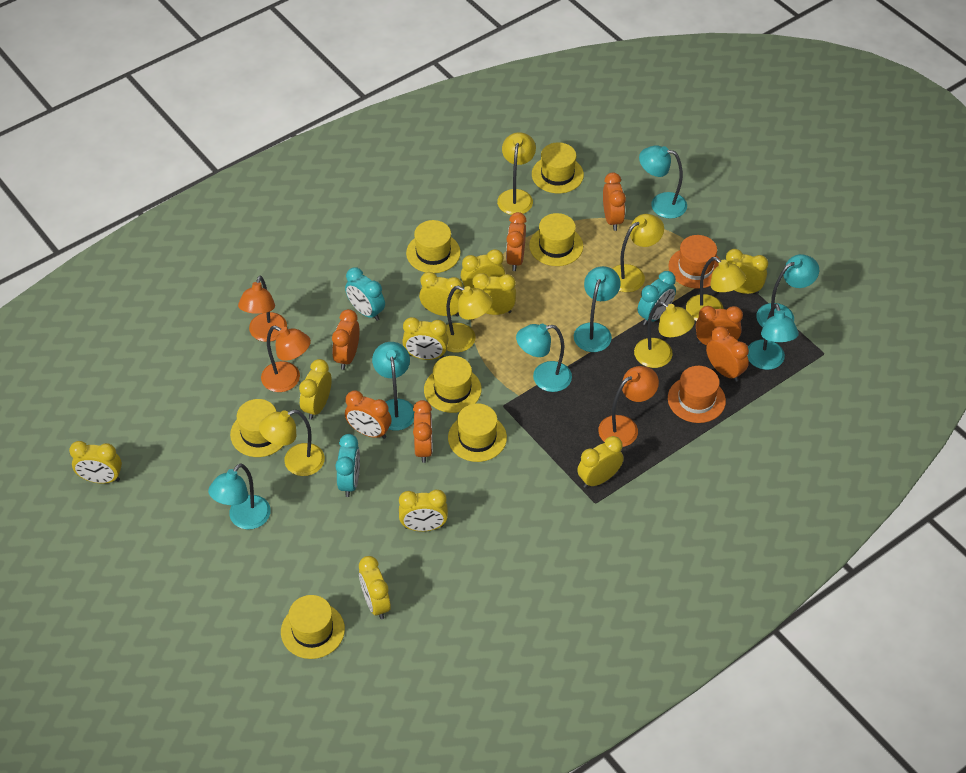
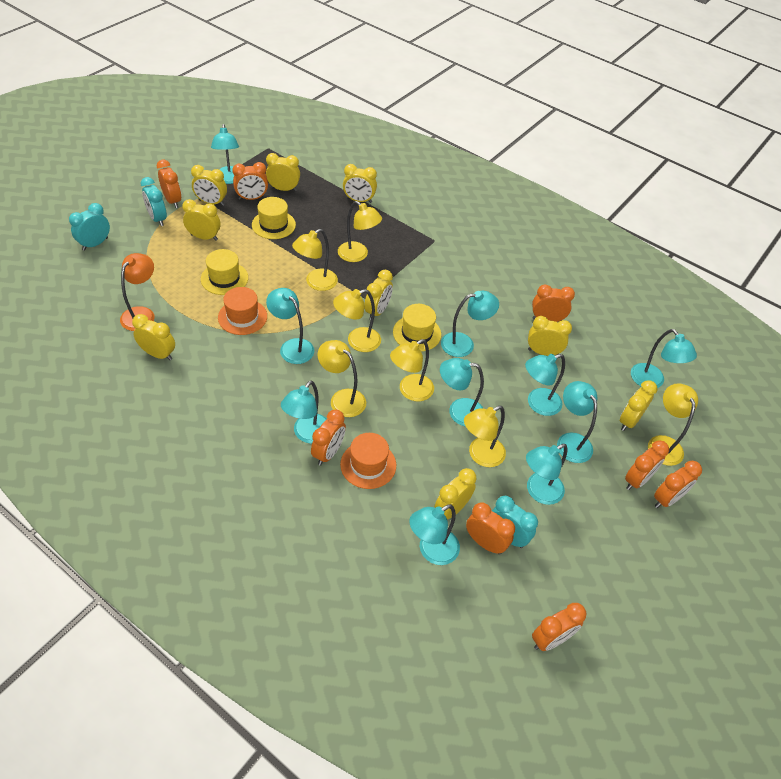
orange clock: 7 -> 8
orange lamp: 3 -> 1
turquoise lamp: 7 -> 10
yellow clock: 10 -> 9
yellow hat: 7 -> 3
yellow lamp: 6 -> 7

